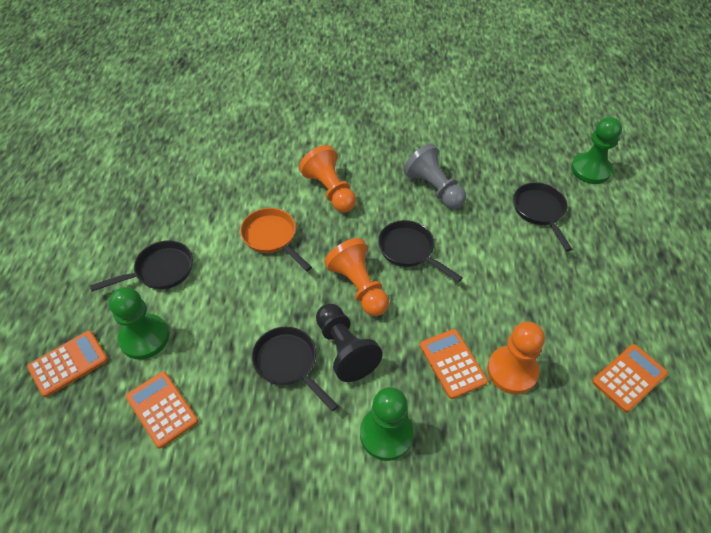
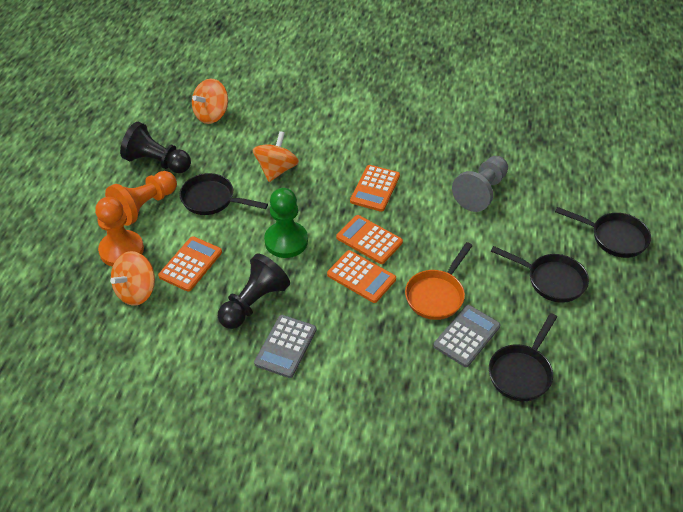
black pawn: 1 -> 2
green pawn: 3 -> 1
grey calculator: 0 -> 2
orange pawn: 3 -> 2
orange spinning top: 0 -> 3

